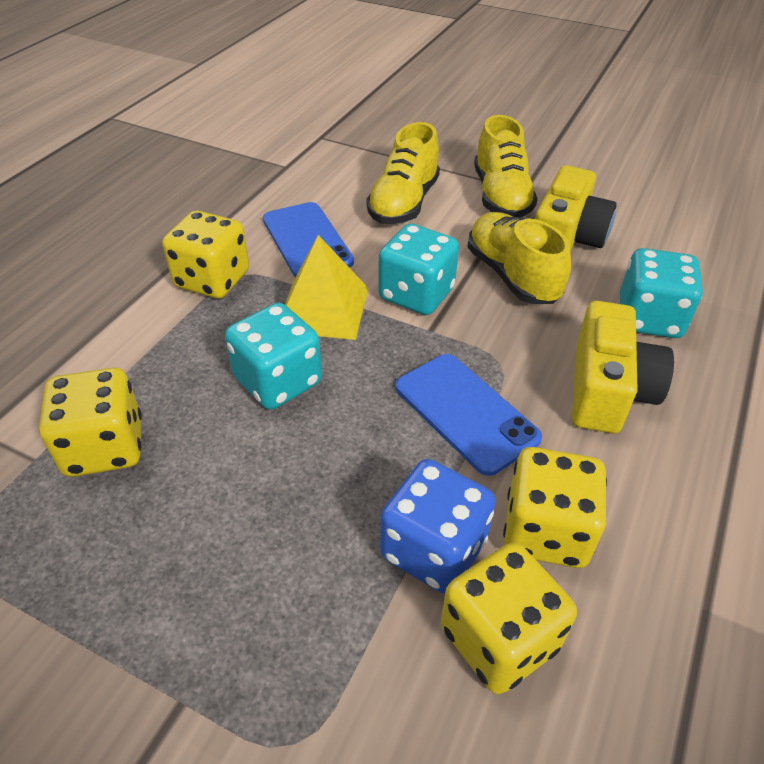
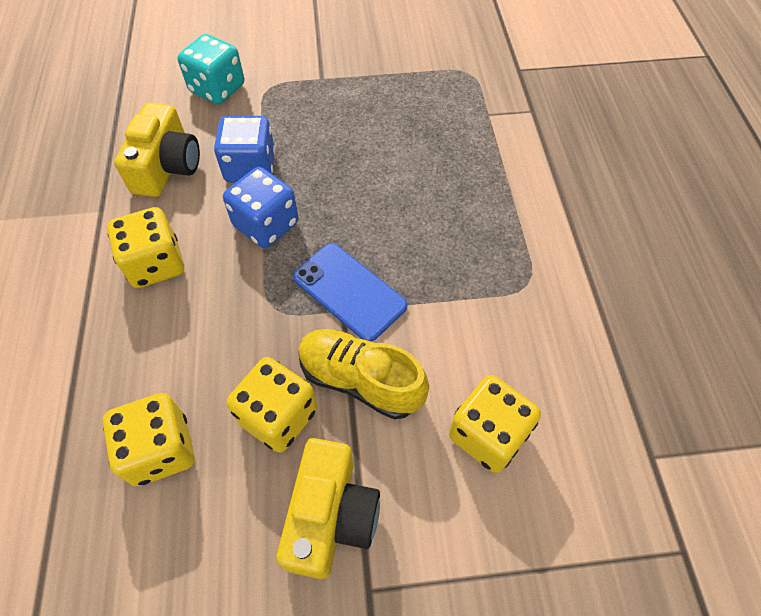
blue dice: 1 -> 2
blue phone: 2 -> 1
turquoise dice: 3 -> 1
yellow pyramid: 1 -> 0
yellow shoe: 3 -> 1

